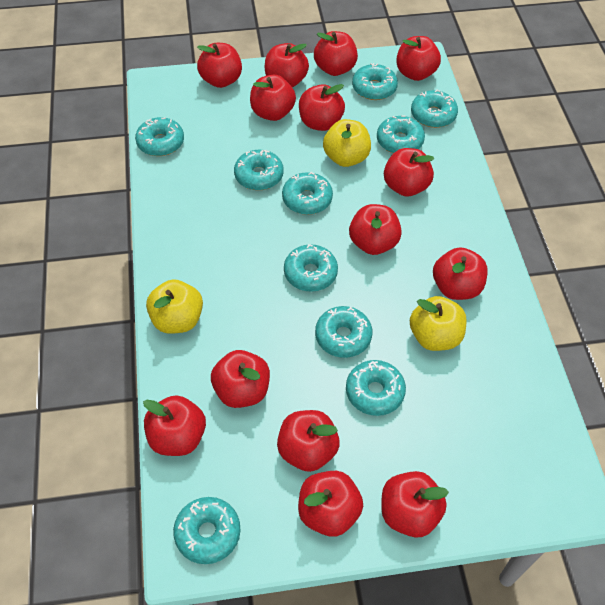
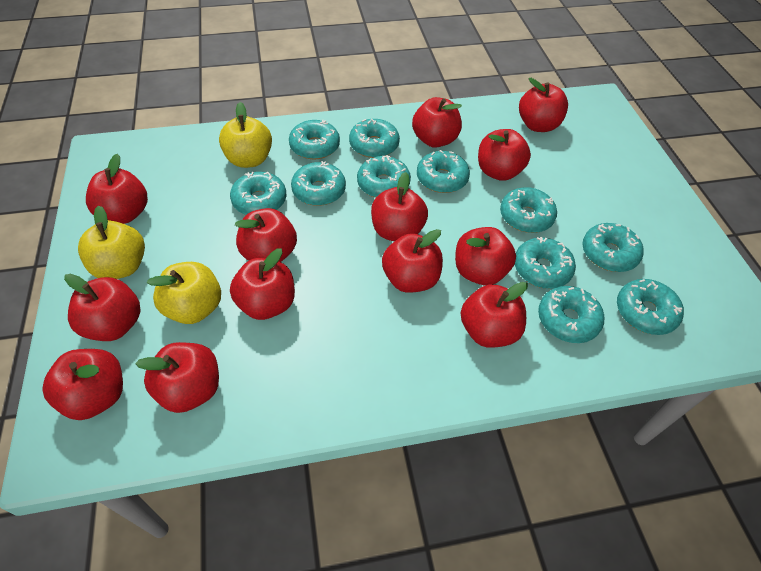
red apple: 14 -> 13
turquoise donut: 10 -> 11

